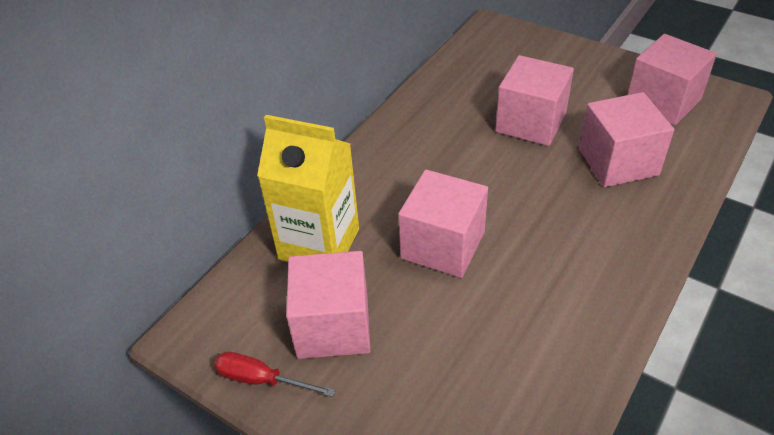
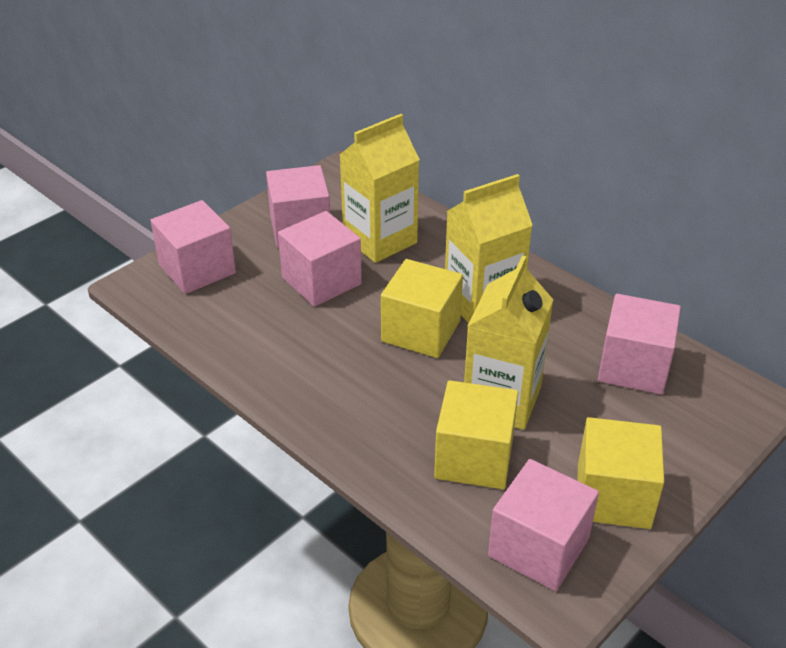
red screwdriver: 1 -> 0
yellow carton: 1 -> 3
yellow cube: 0 -> 3

